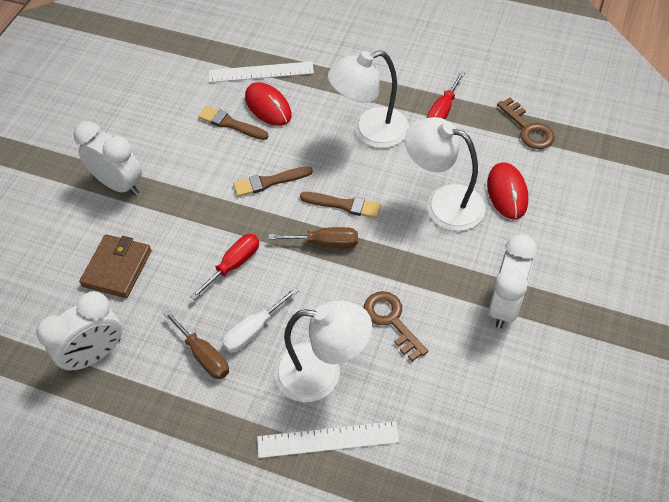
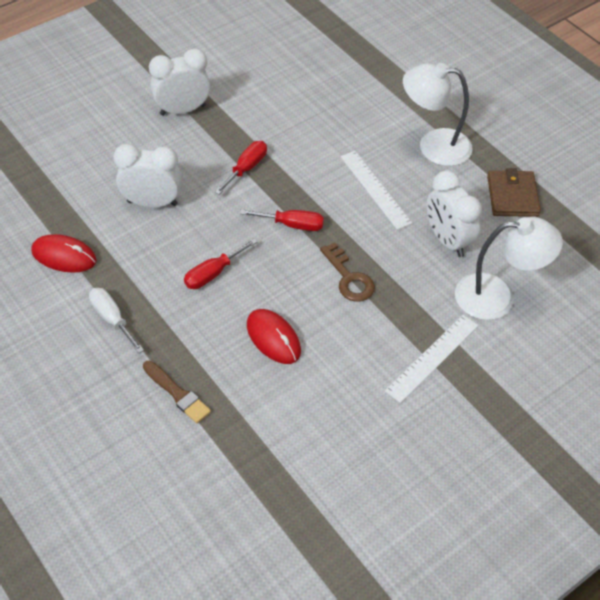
brown brush: 3 -> 1
brown key: 2 -> 1
brown screwdriver: 2 -> 0
red screwdriver: 2 -> 3
white lamp: 3 -> 2

